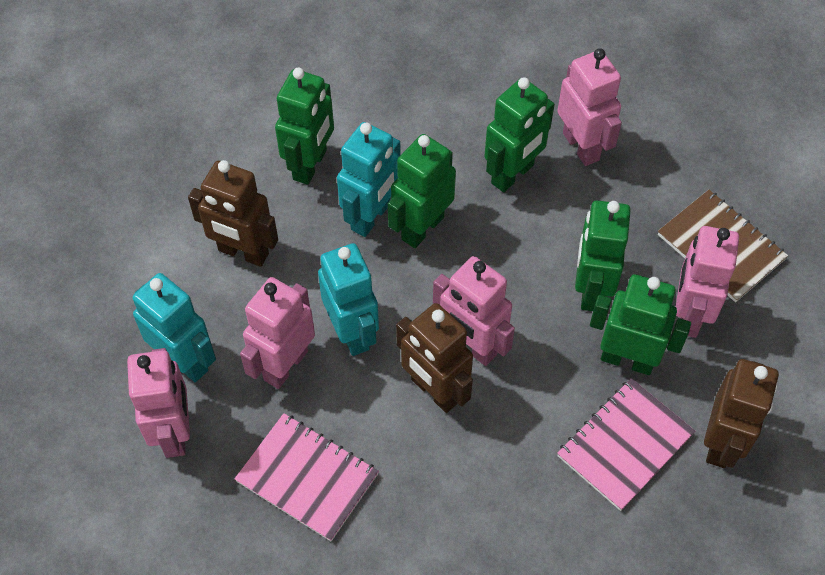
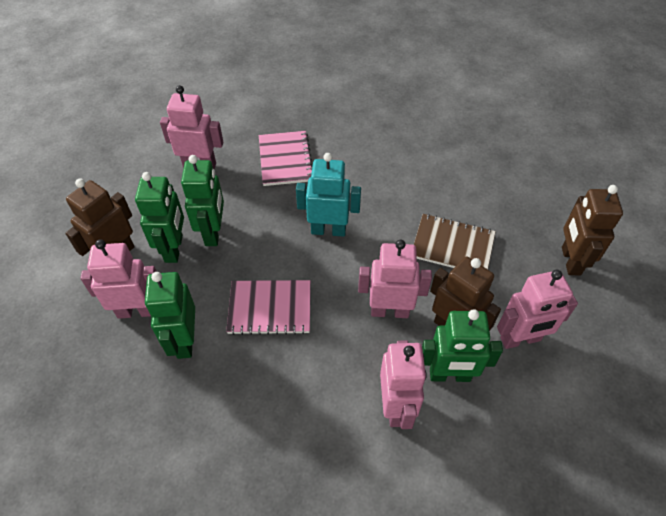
green robot: 5 -> 4
turquoise robot: 3 -> 1

